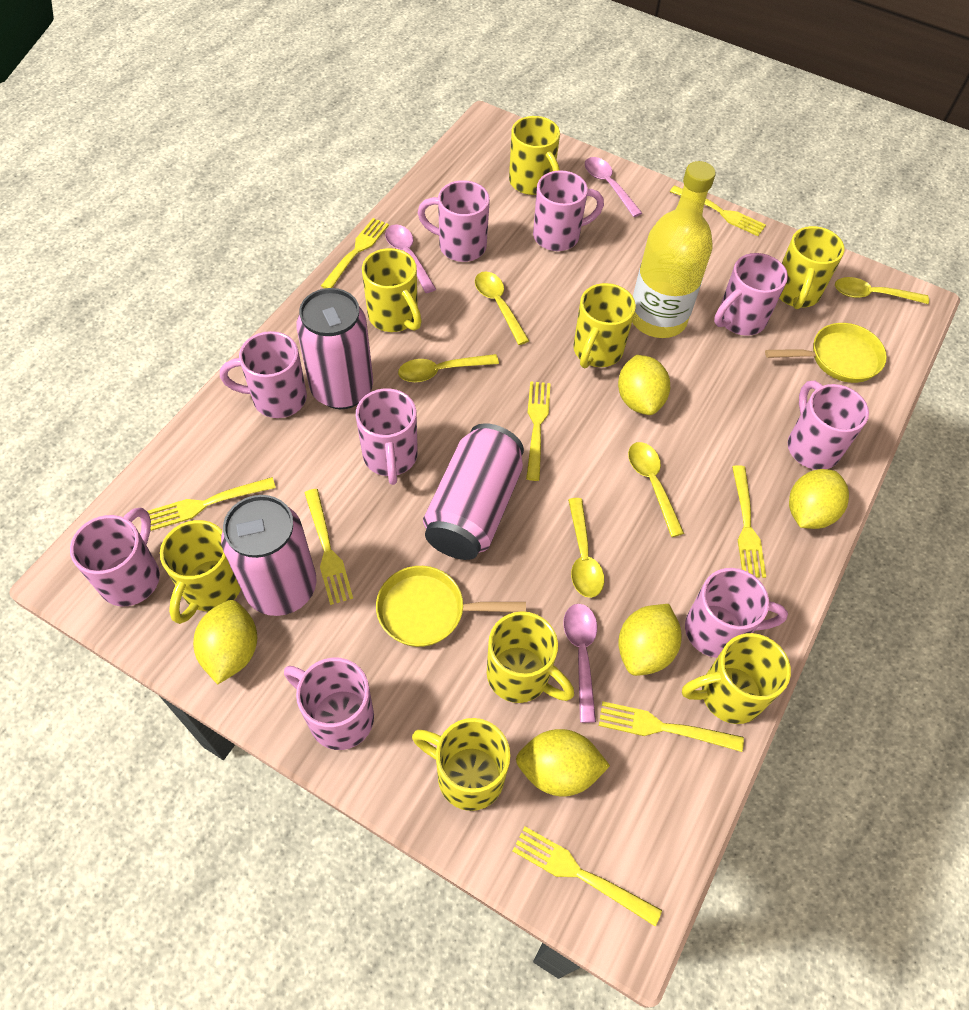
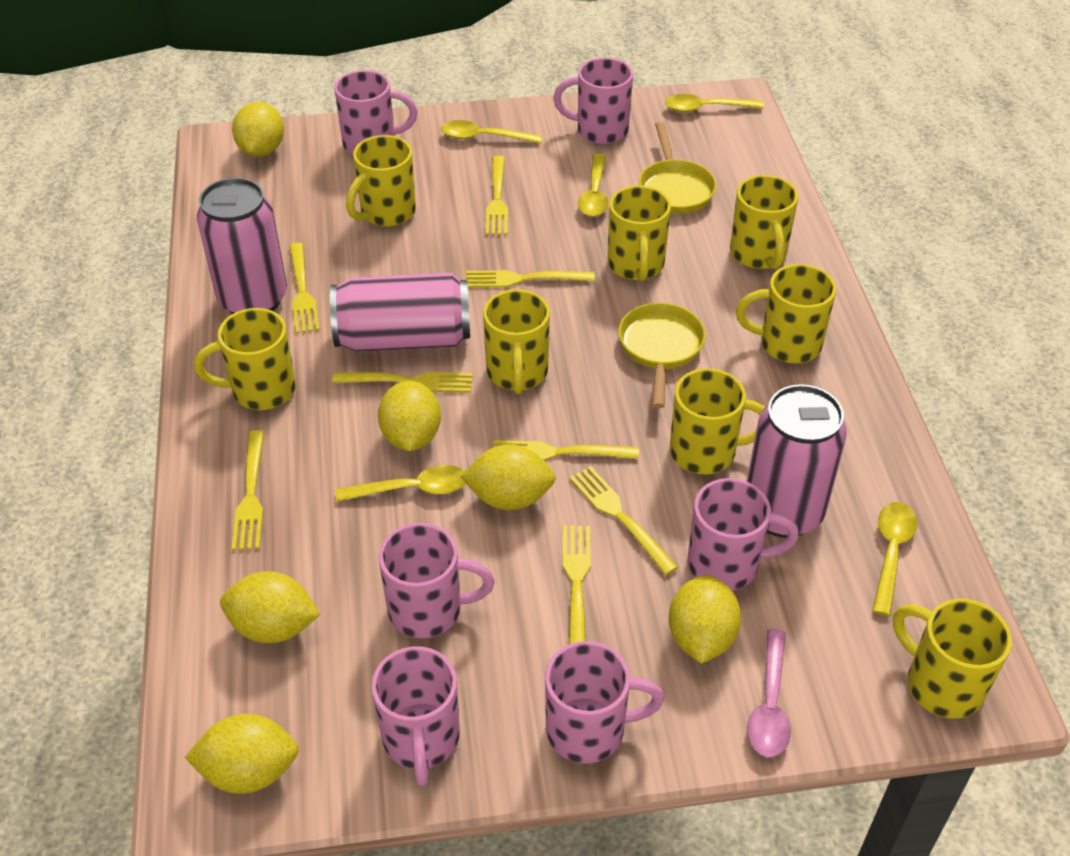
pink mug: 9 -> 6
pink spoon: 3 -> 1
yellow bottle: 1 -> 0
yellow lemon: 5 -> 6

